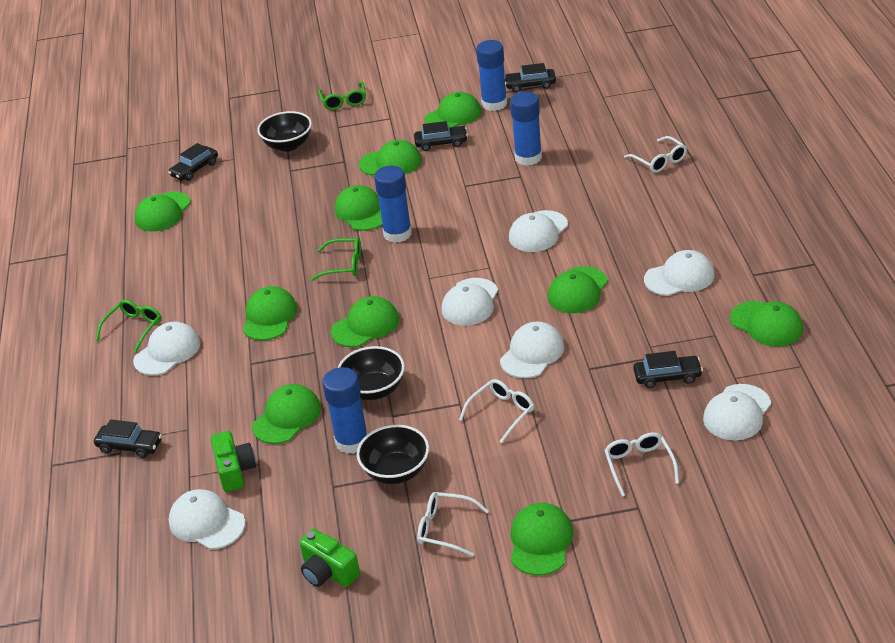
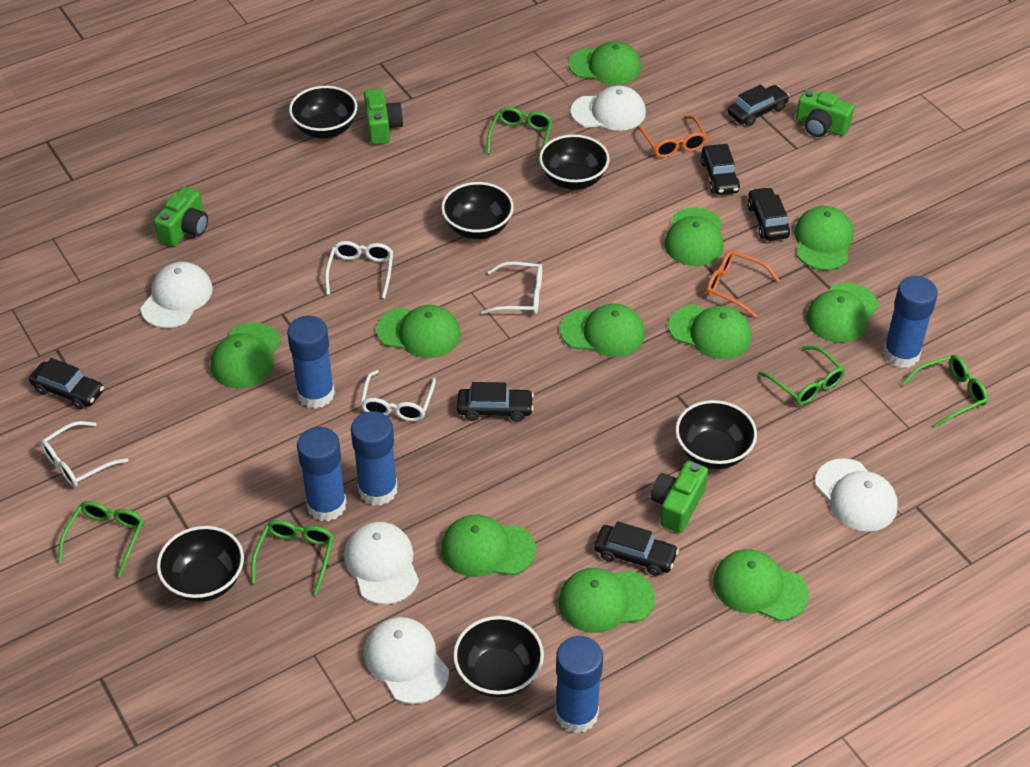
black bowl: 3 -> 6
black car: 5 -> 6
blue glue stick: 4 -> 5
green camera: 2 -> 4
green cap: 10 -> 11
green glasses: 3 -> 5
orange glasses: 0 -> 2
white cap: 7 -> 5

